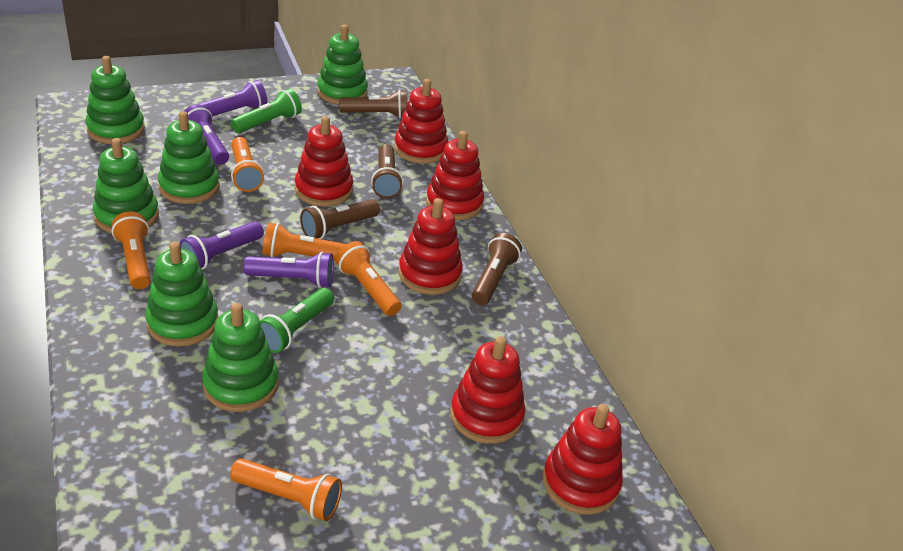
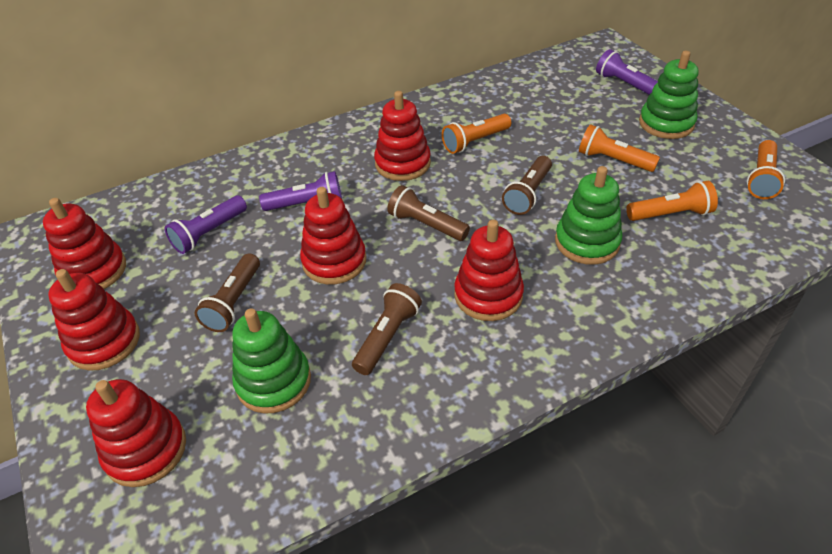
green flashlight: 2 -> 0
green stacking toy: 6 -> 3
orange flashlight: 5 -> 4
purple flashlight: 4 -> 3

